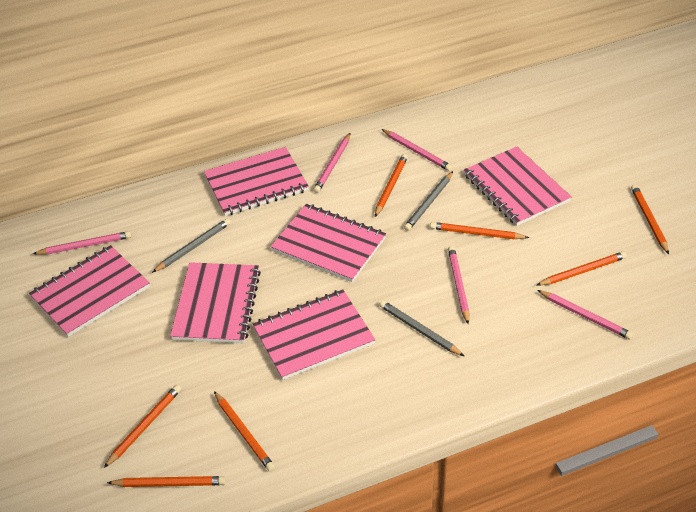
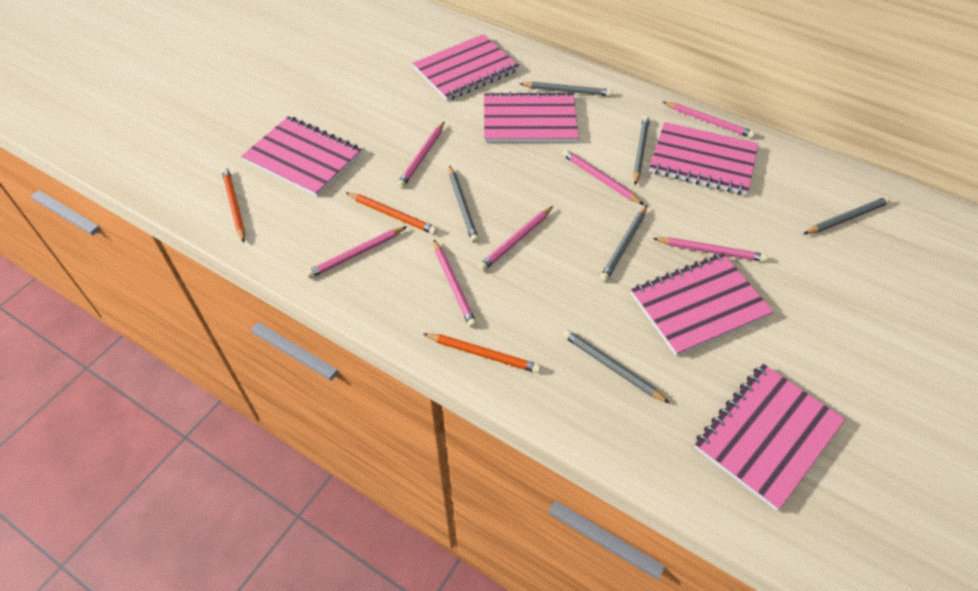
grey pencil: 3 -> 6
orange pencil: 7 -> 3
pink pencil: 5 -> 7

